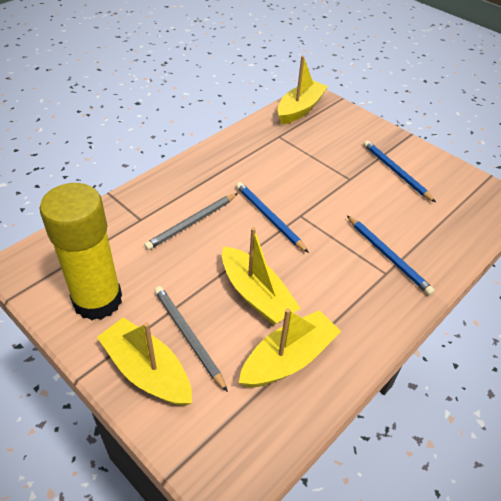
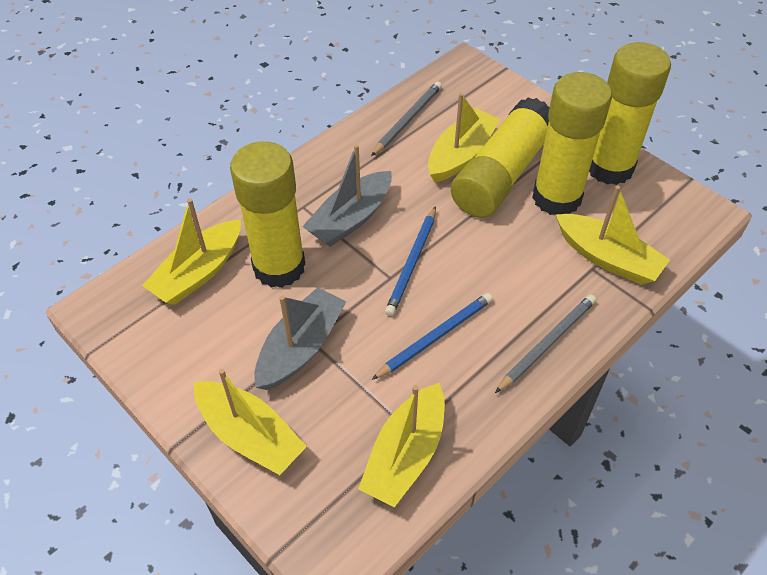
blue pencil: 3 -> 2
grey boat: 0 -> 2
yellow boat: 4 -> 5
yellow glue stick: 1 -> 4

